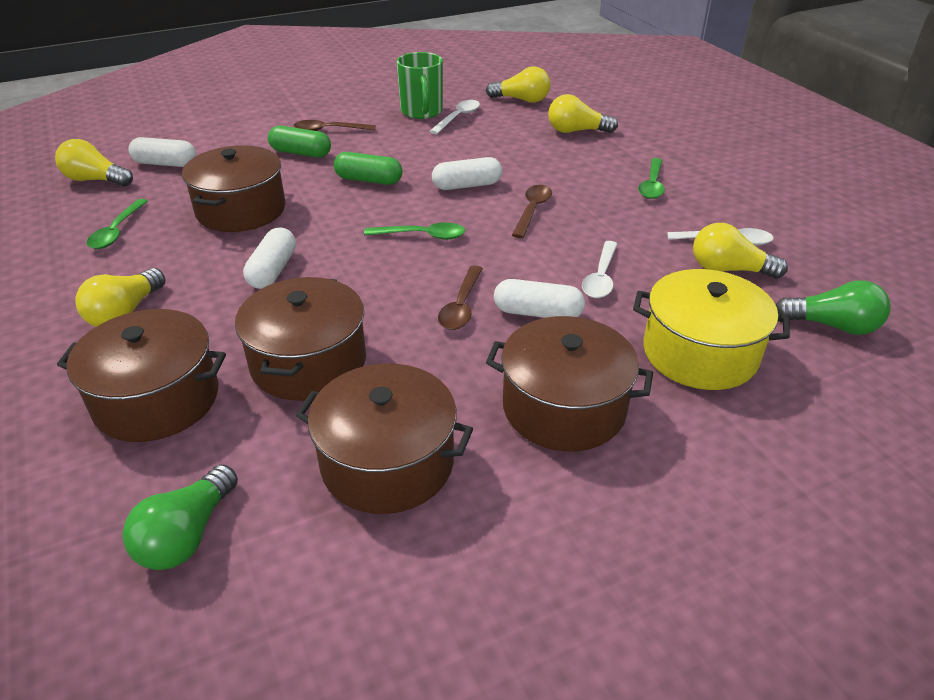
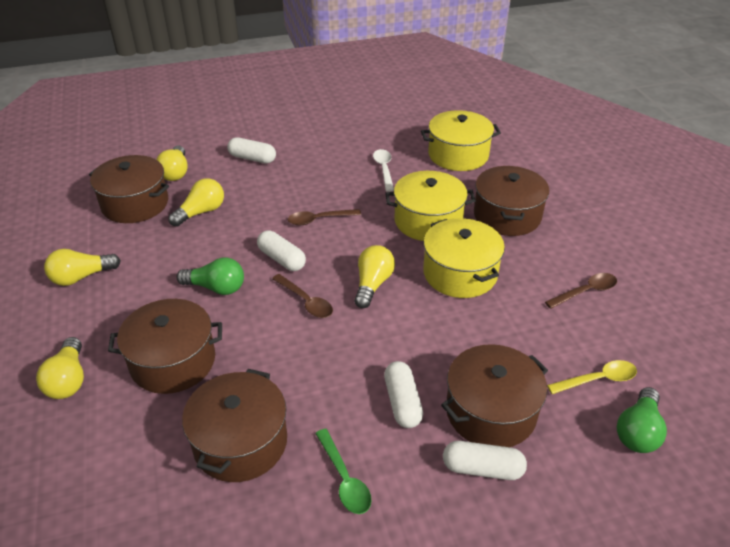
green capsule: 2 -> 0
green mug: 1 -> 0
green spoon: 3 -> 1
white spoon: 3 -> 1
yellow pot: 1 -> 3
yellow spoon: 0 -> 1

